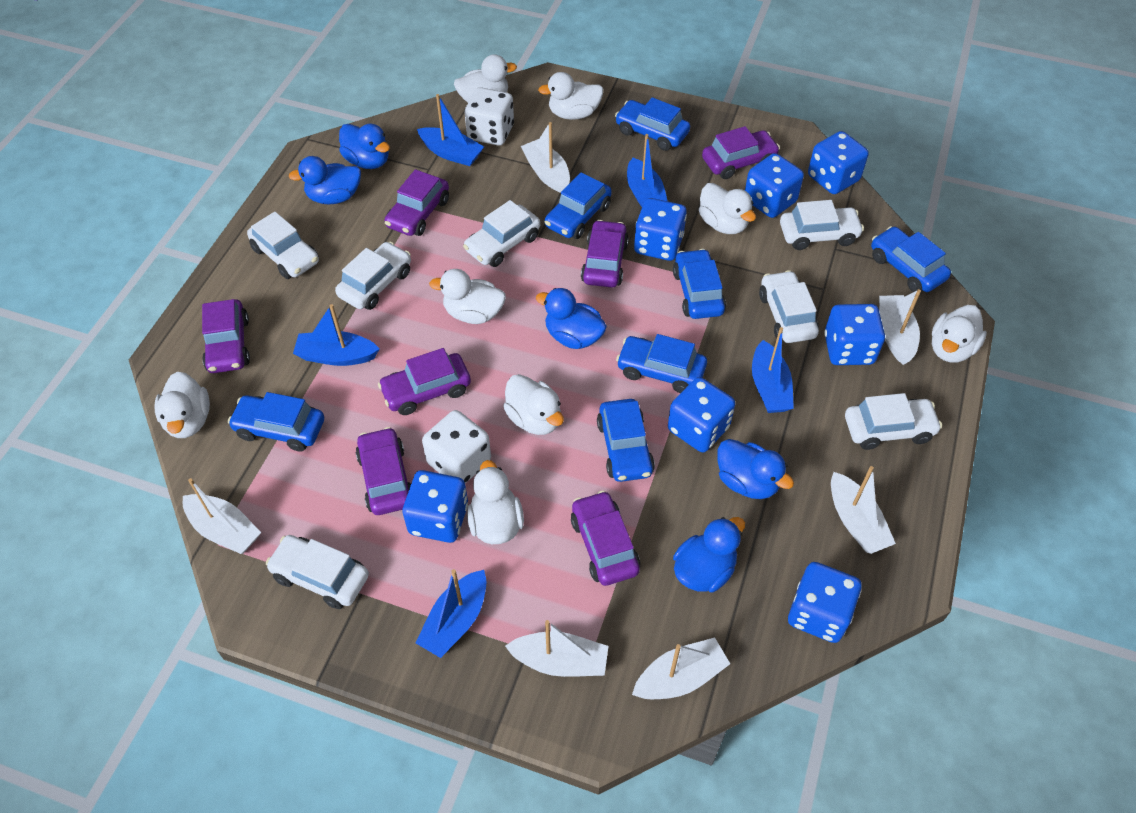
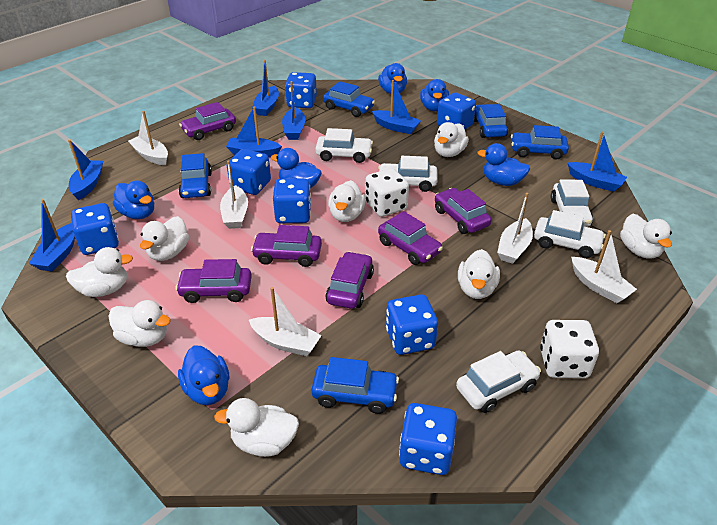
blue boat: 5 -> 7
blue car: 7 -> 5
blue duck: 5 -> 6
purple car: 7 -> 6
white boat: 6 -> 5
white car: 7 -> 5

